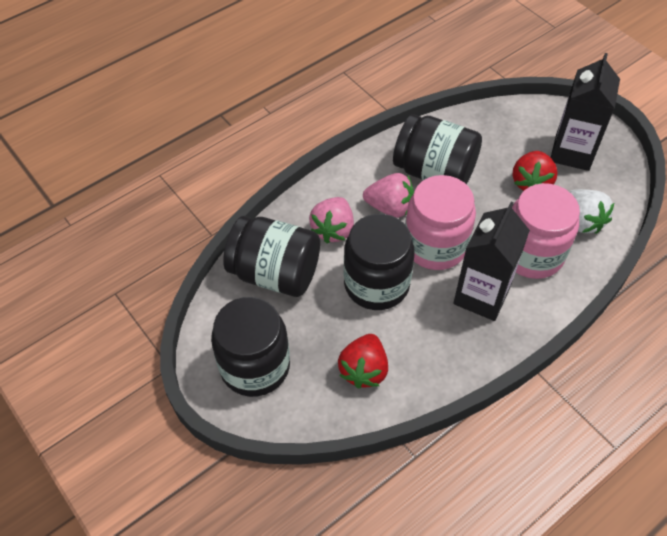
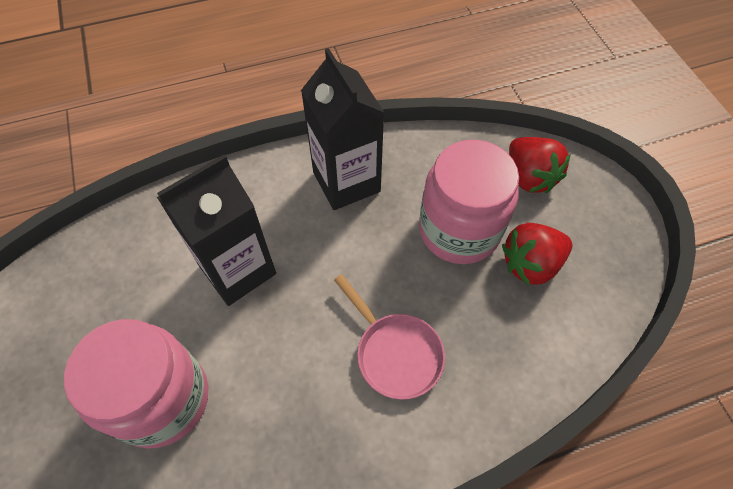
black jar: 4 -> 0
pink pan: 0 -> 1
pink strawberry: 2 -> 0
white strawberry: 1 -> 0

